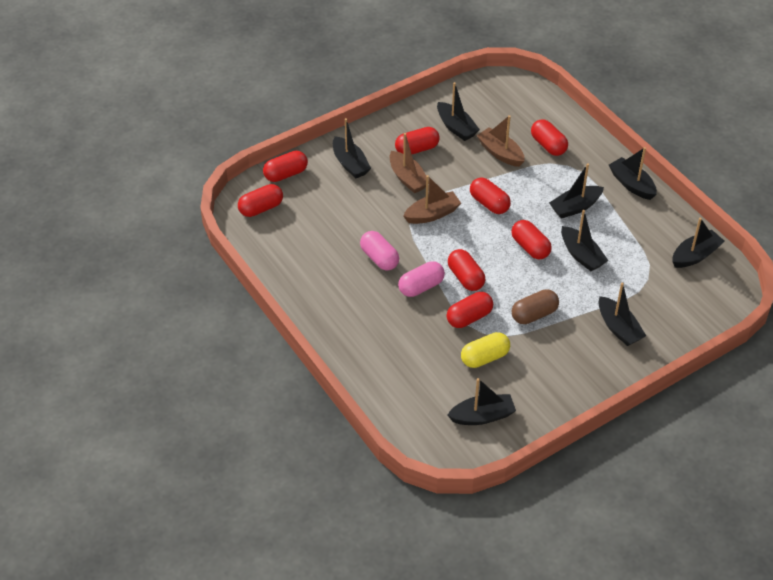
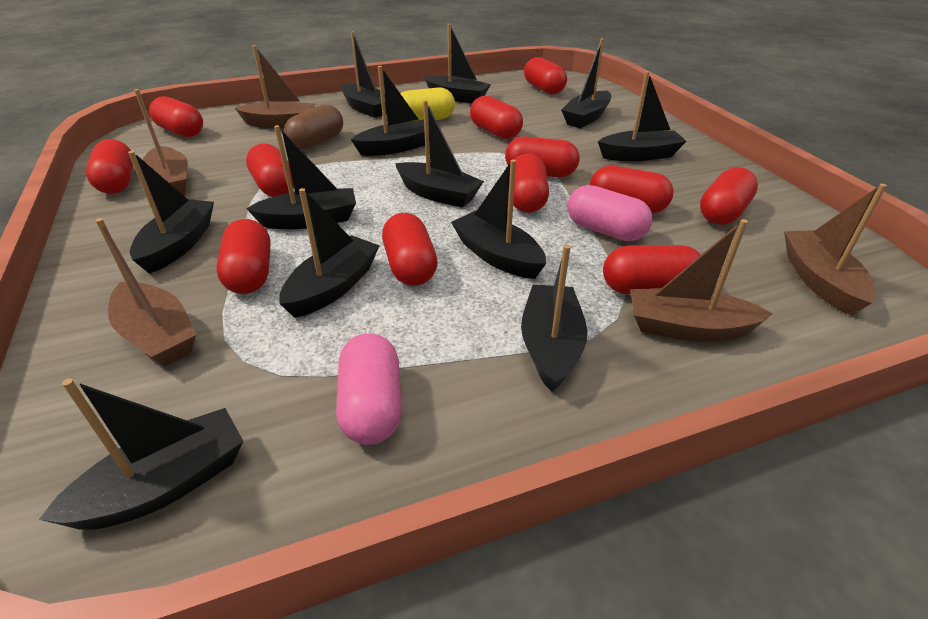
black boat: 8 -> 12
brown boat: 3 -> 5
red capsule: 8 -> 12

